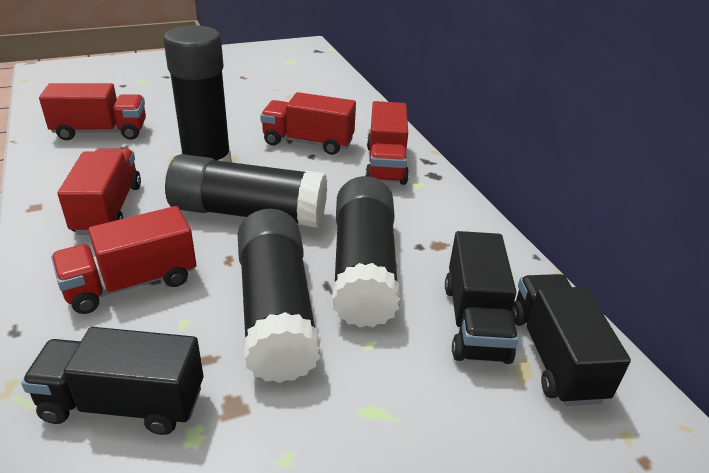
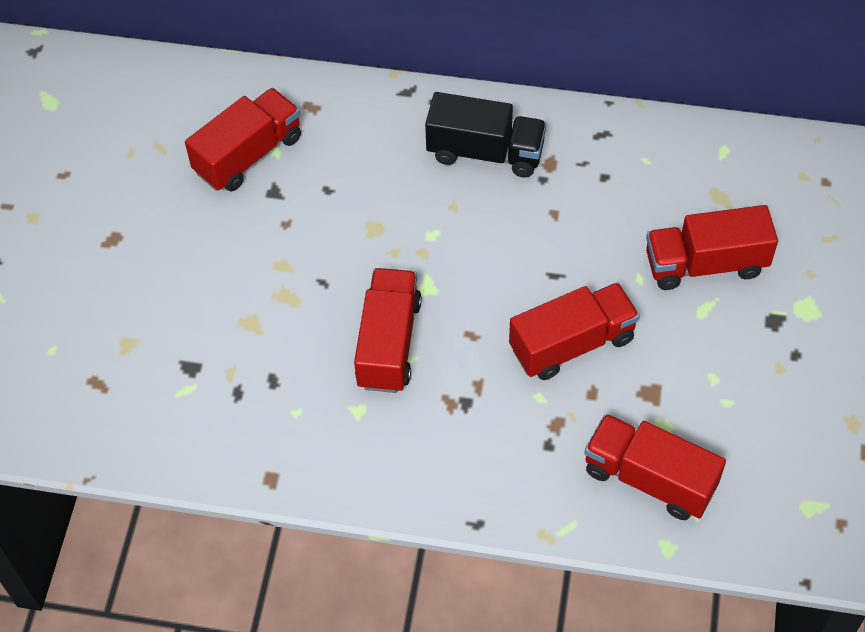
black glue stick: 4 -> 0
black truck: 3 -> 1

